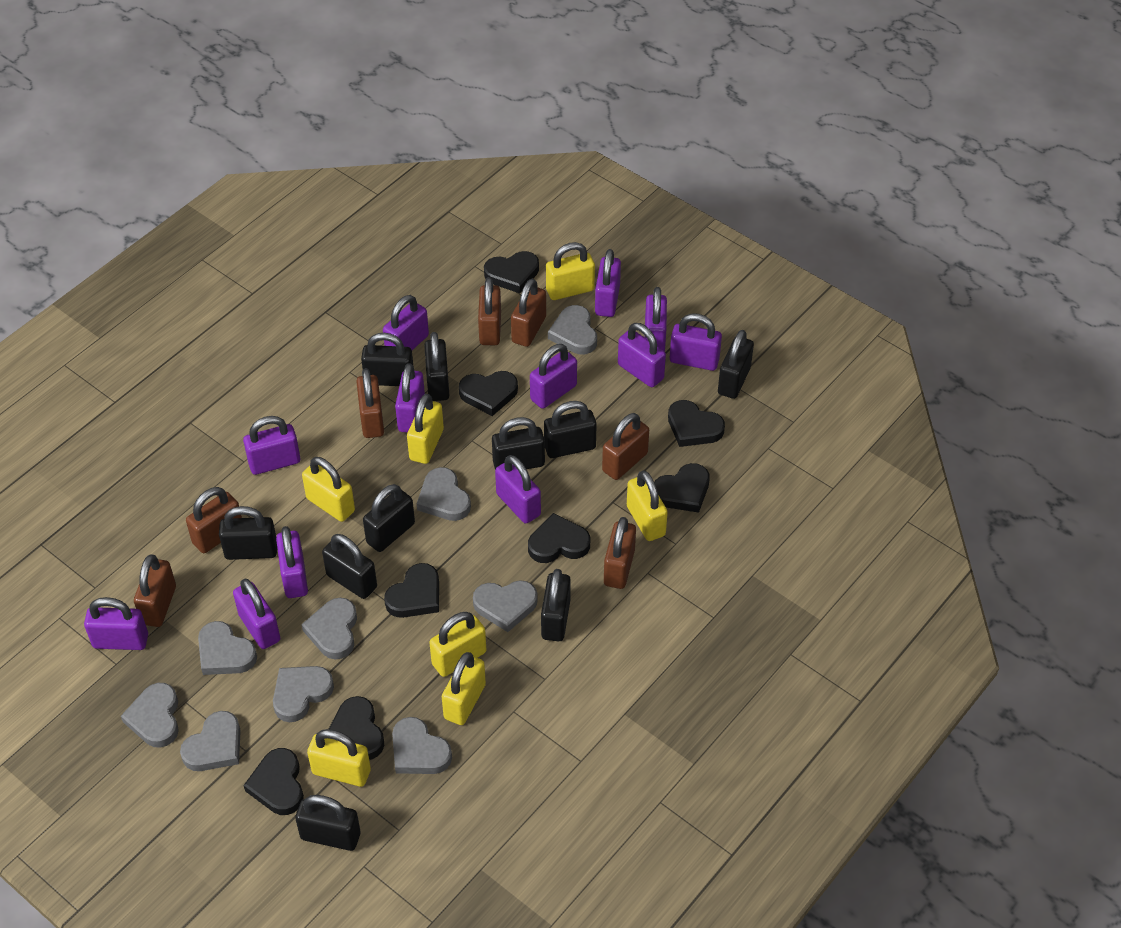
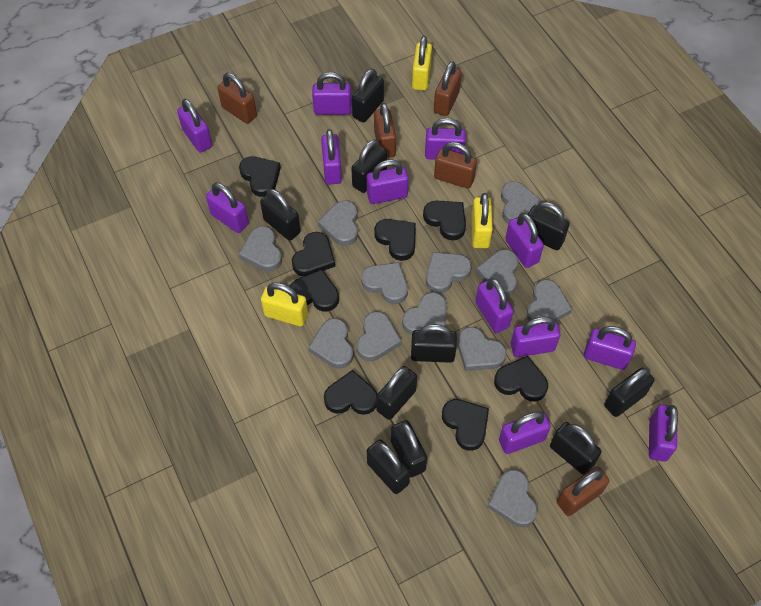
brown padlock: 7 -> 5
grey heart: 9 -> 12
yellow padlock: 7 -> 3

